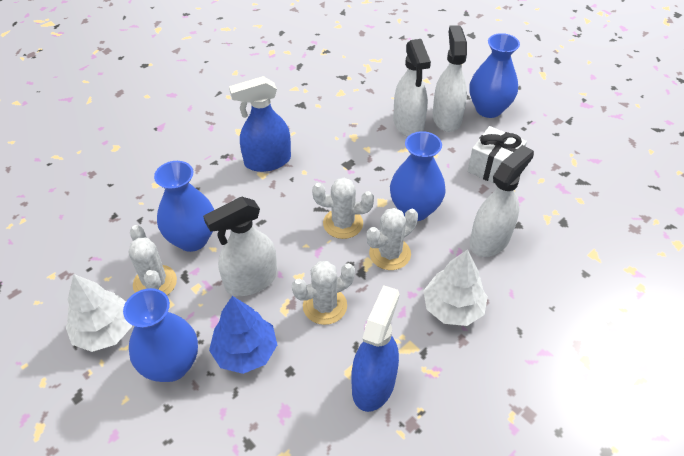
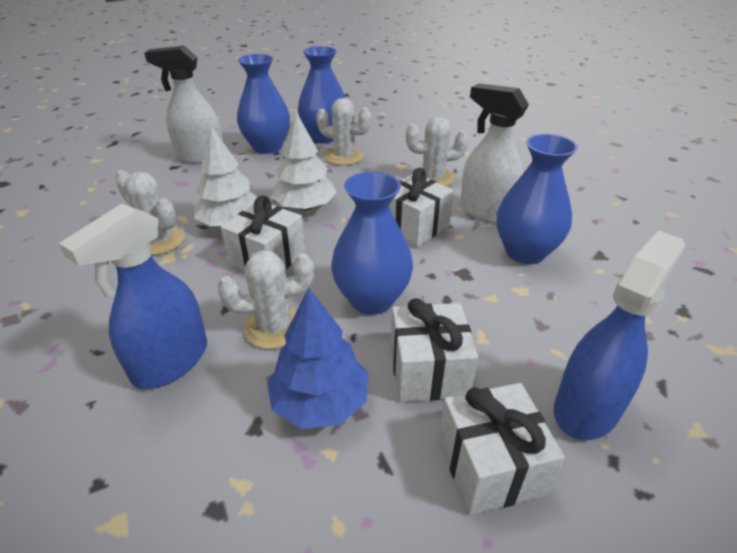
white gift: 1 -> 4
white spray bottle: 4 -> 2

